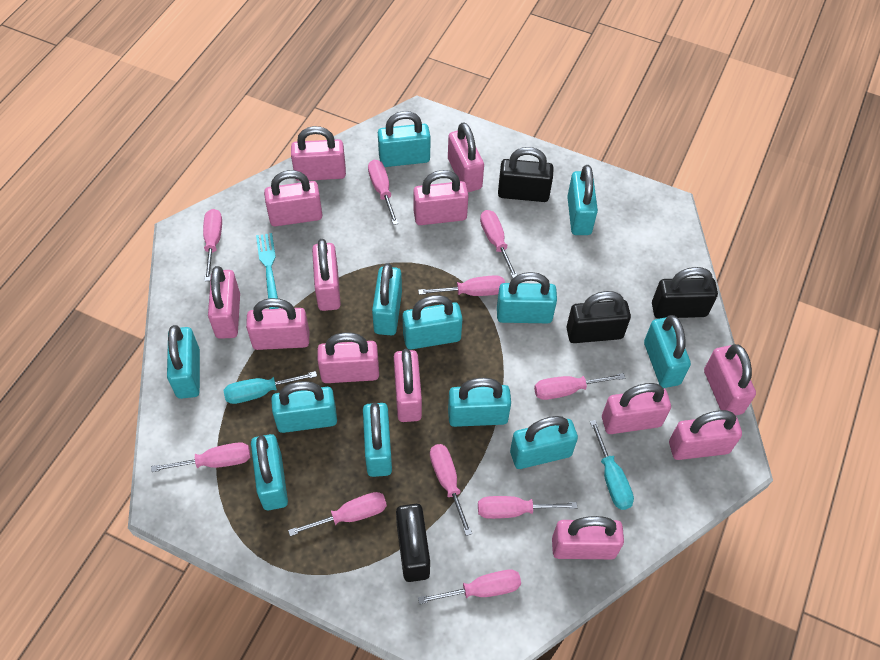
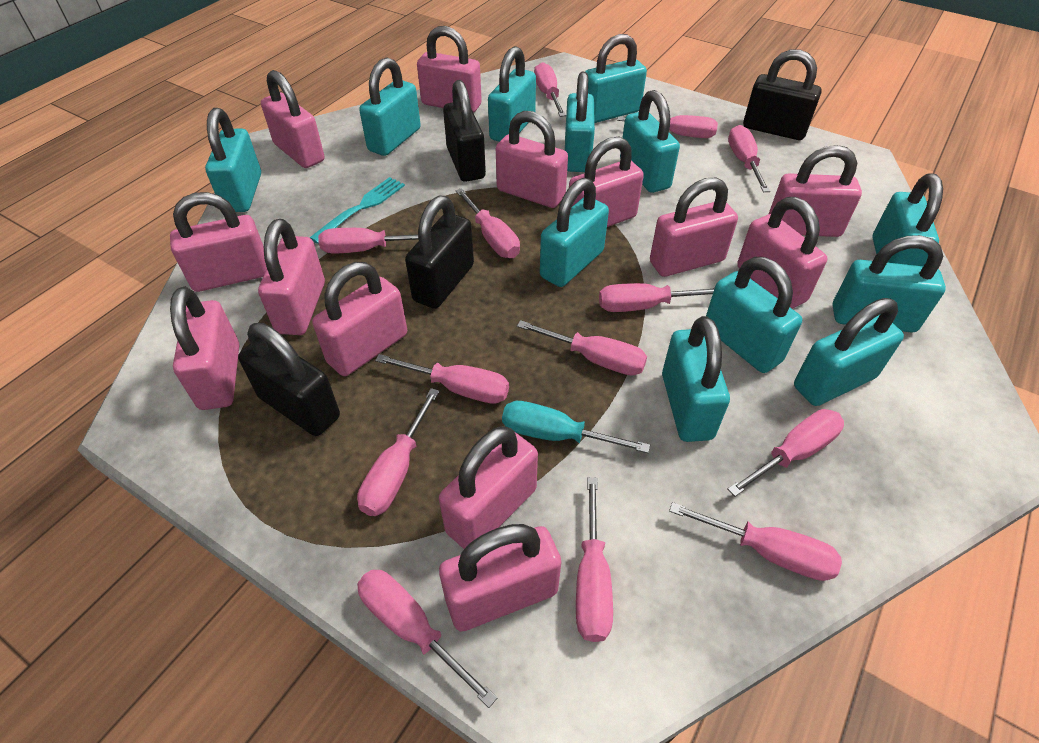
pink screwdriver: 10 -> 13
turquoise screwdriver: 2 -> 1

